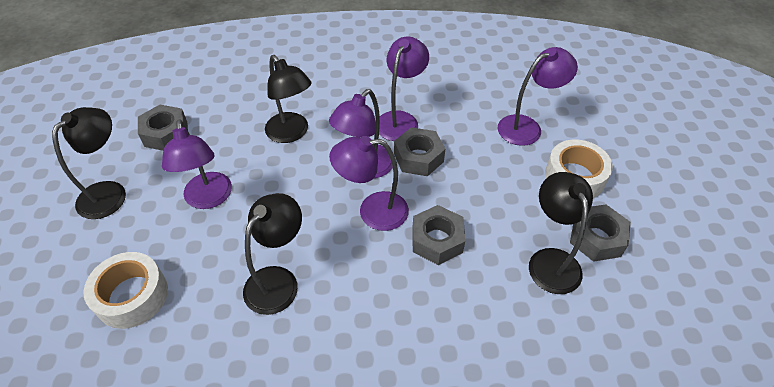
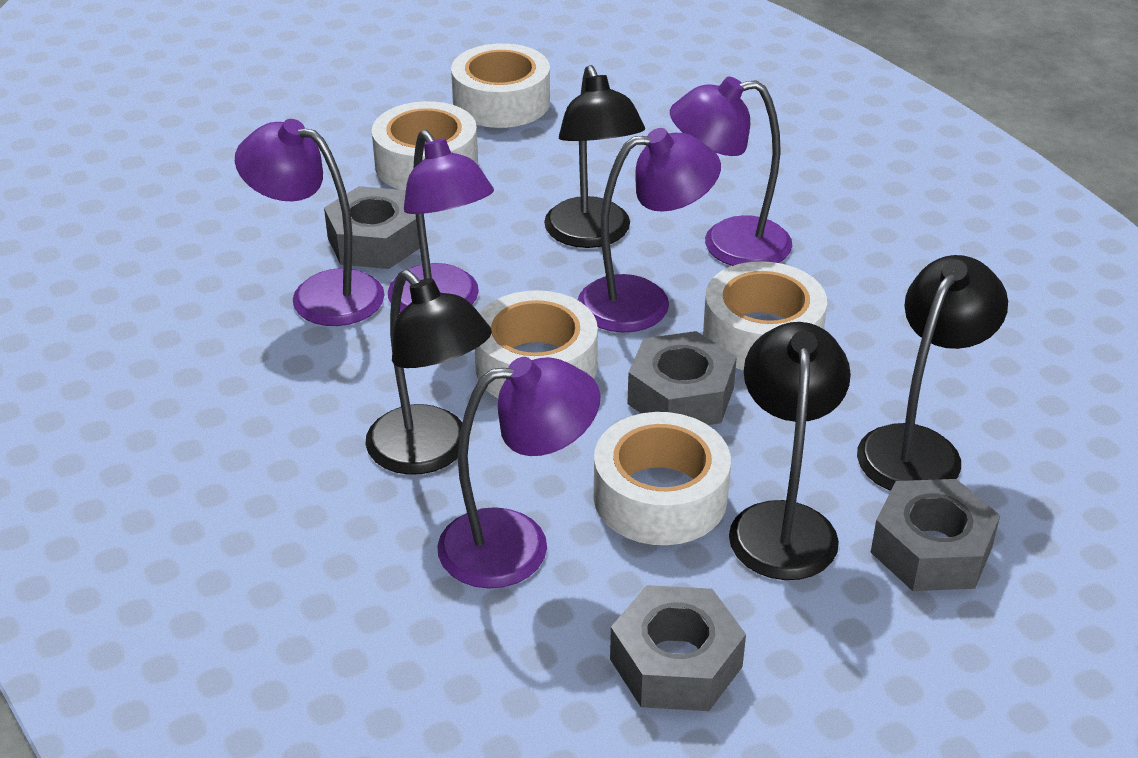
white tape: 2 -> 5

